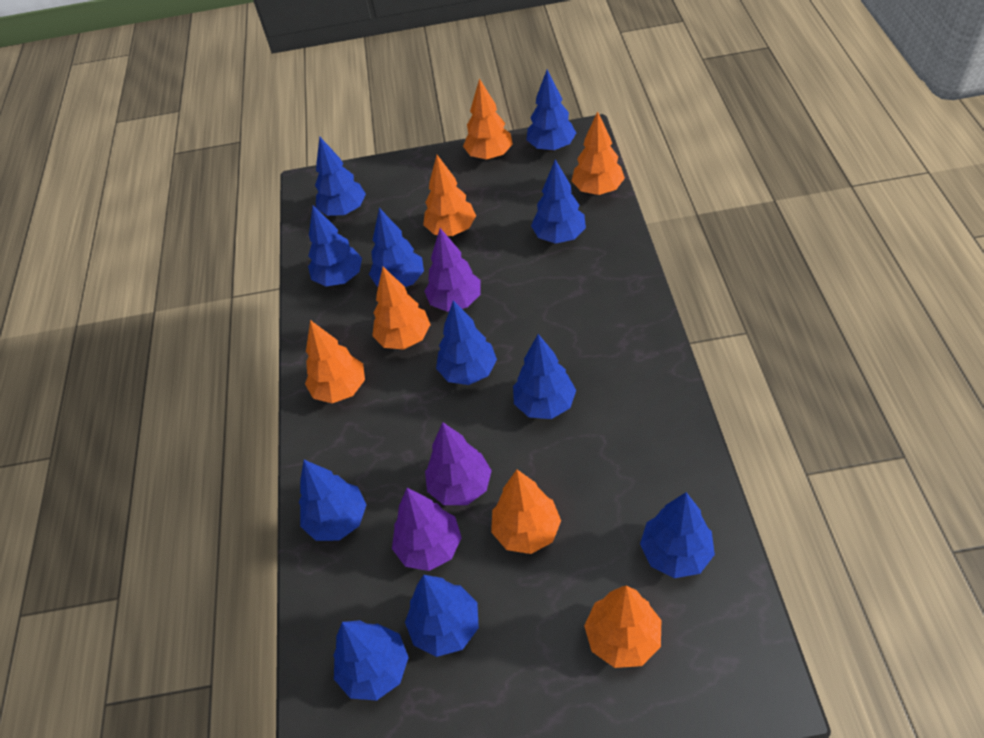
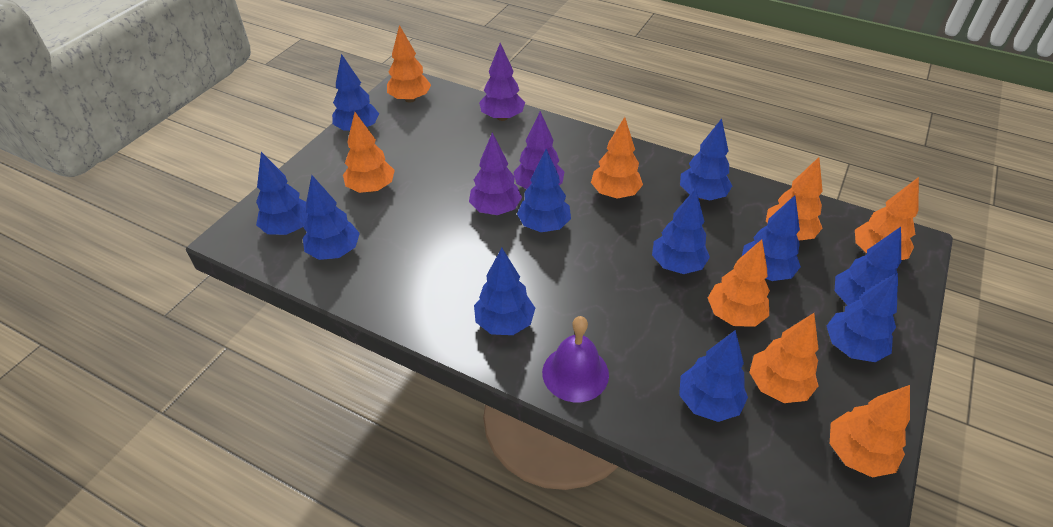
orange tree: 7 -> 8
purple bell: 0 -> 1

